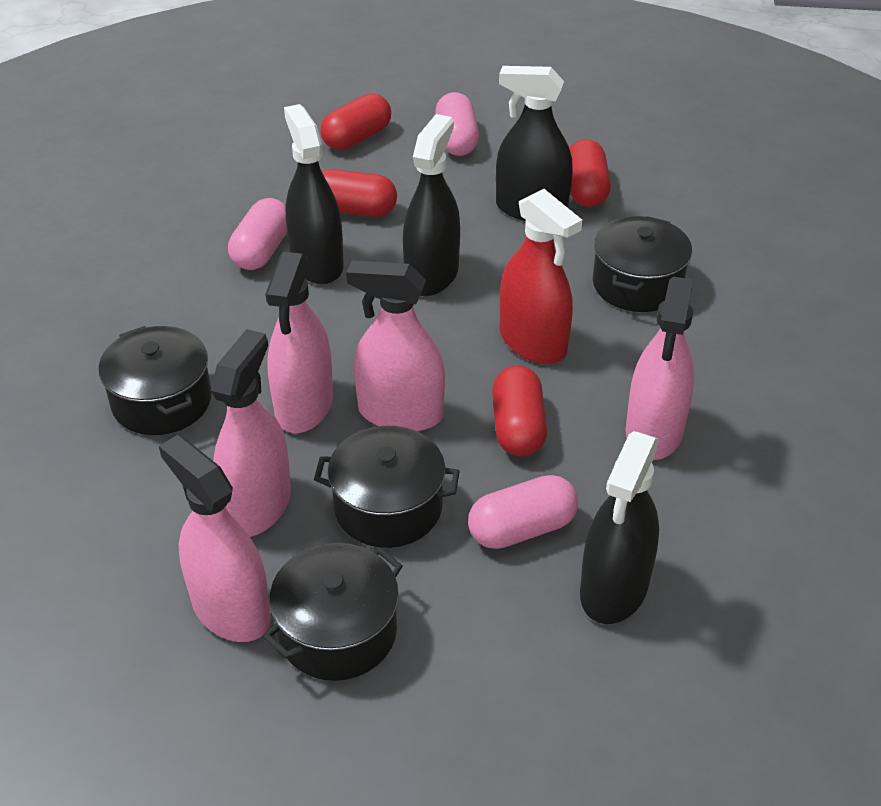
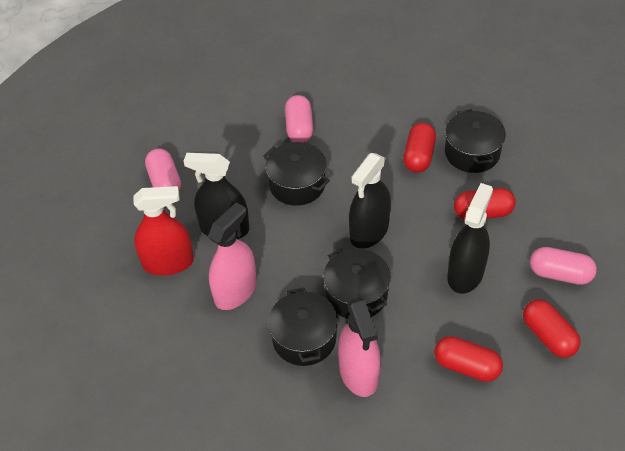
black spray bottle: 4 -> 3
pink spray bottle: 5 -> 2

